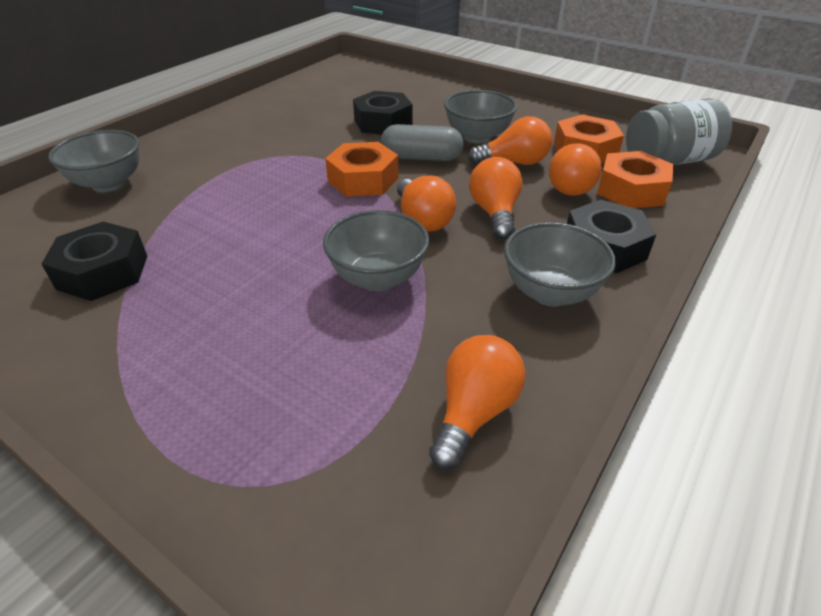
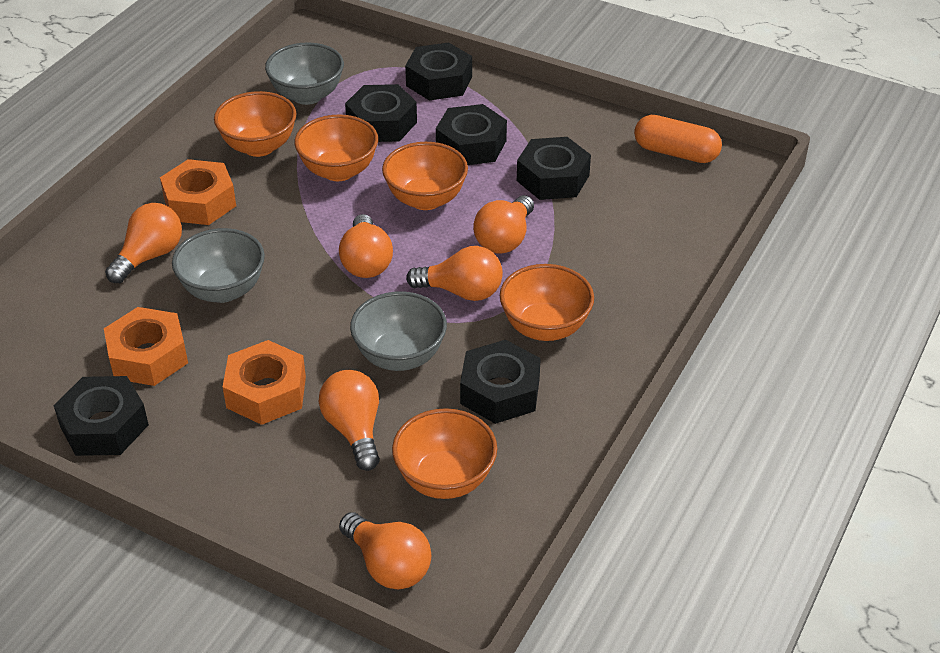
black nut: 3 -> 6
grey bowl: 4 -> 3
grey capsule: 1 -> 0
grey jar: 1 -> 0
orange bowl: 0 -> 5
orange capsule: 0 -> 1
orange light bulb: 5 -> 6

